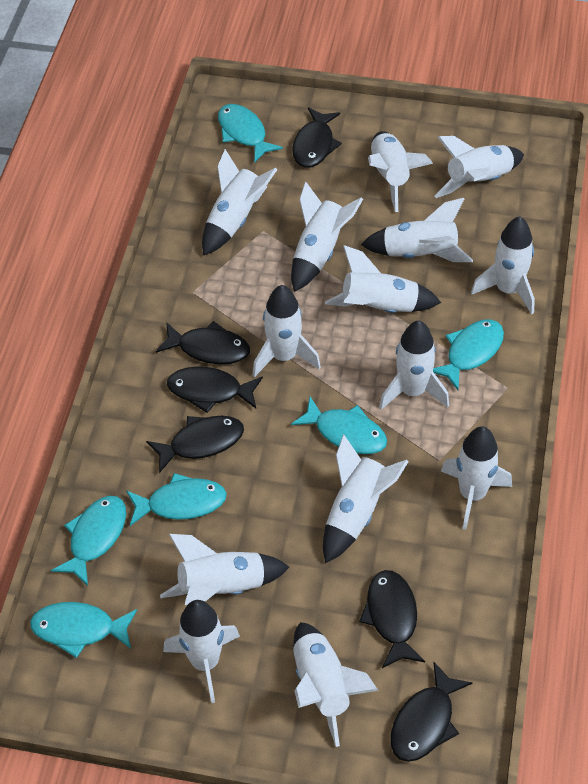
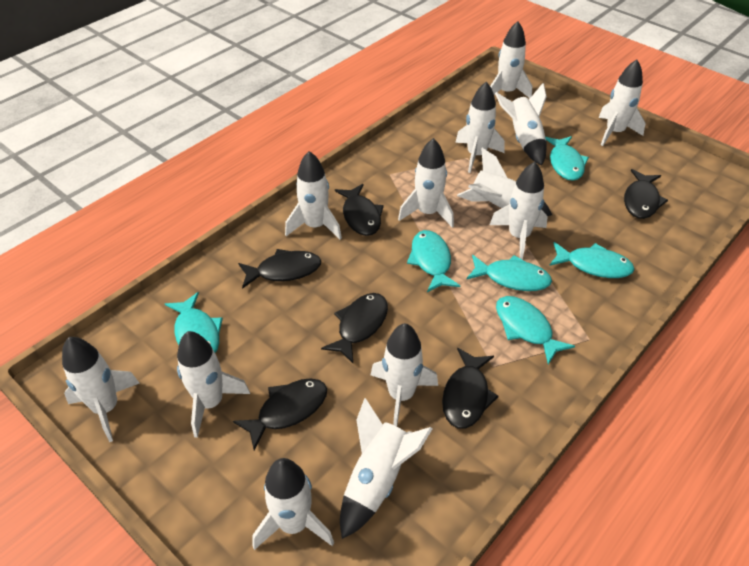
white rocket: 14 -> 13

